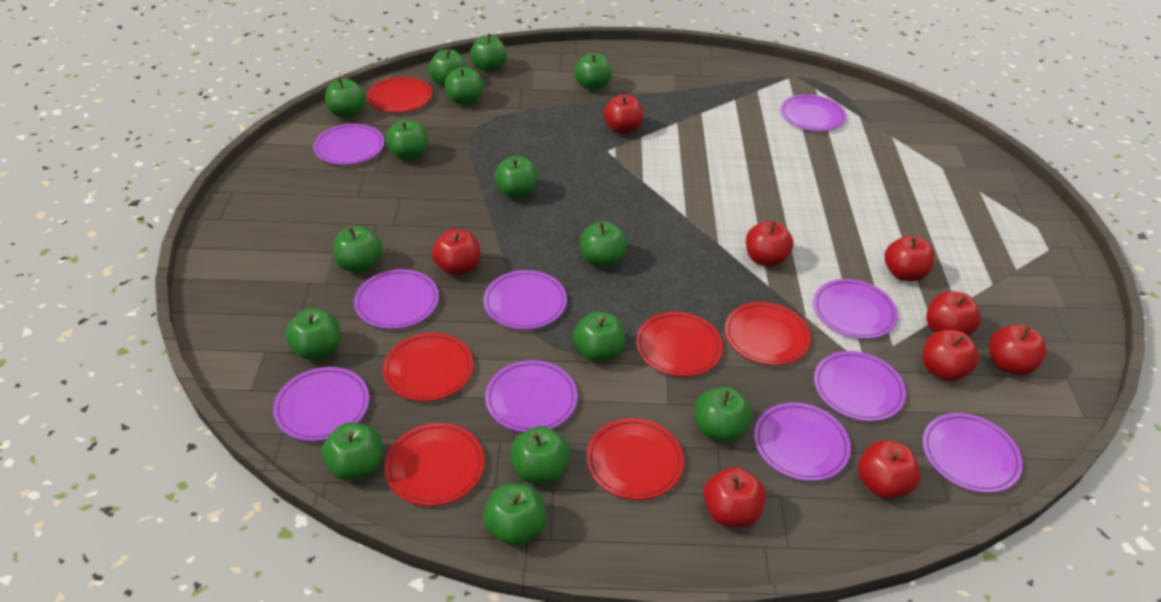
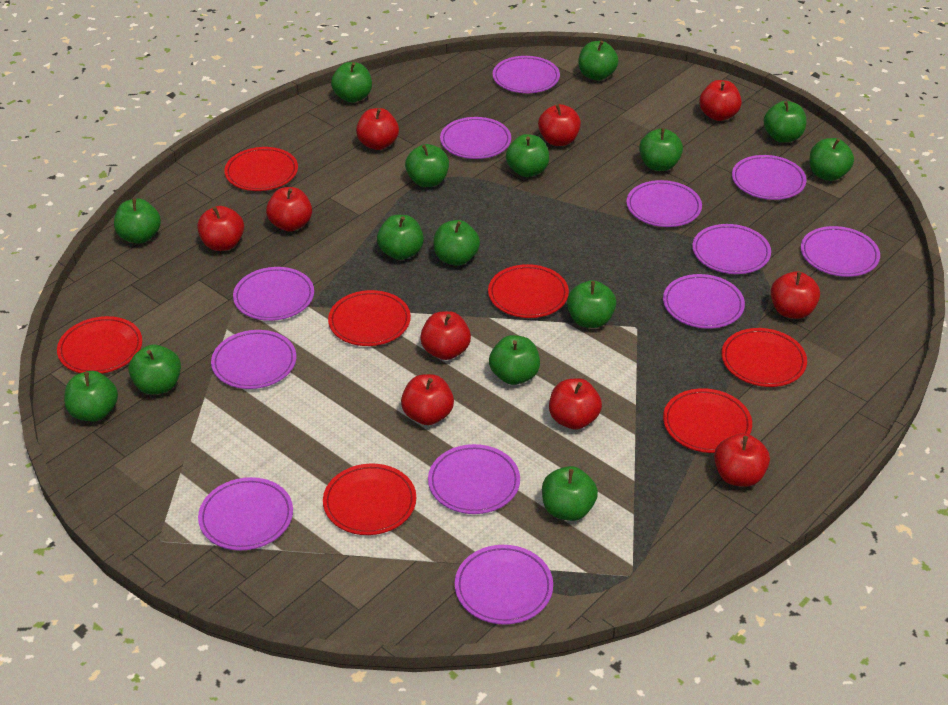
purple plate: 10 -> 12
red apple: 9 -> 10
red plate: 6 -> 7

